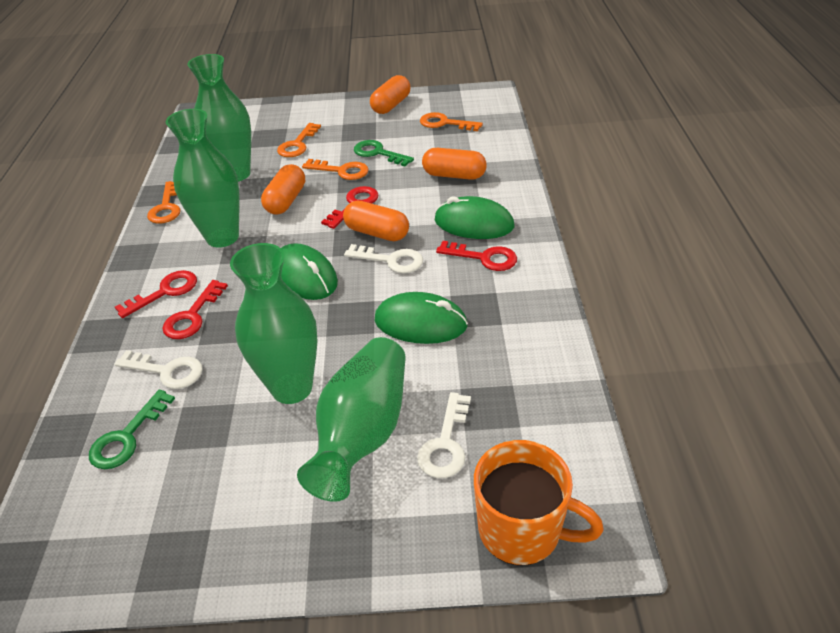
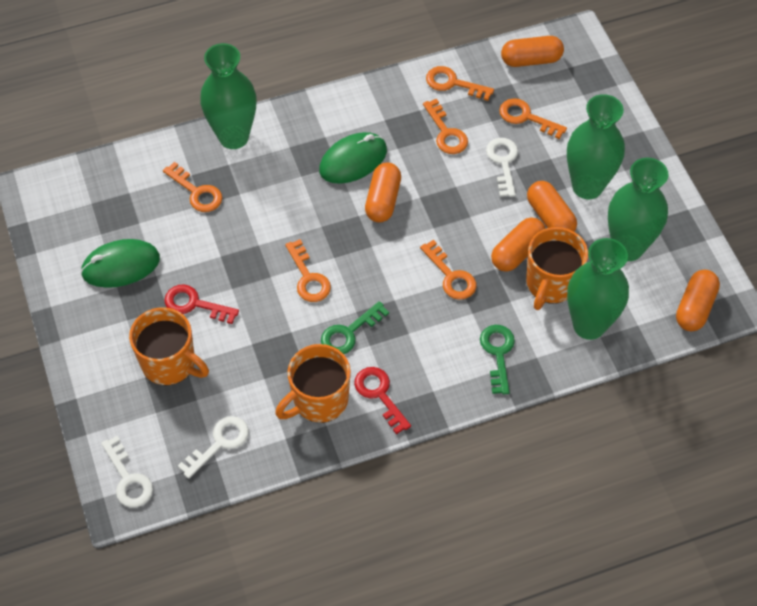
green mouse: 3 -> 2
orange capsule: 4 -> 5
orange key: 4 -> 6
orange mug: 1 -> 3
red key: 4 -> 2

